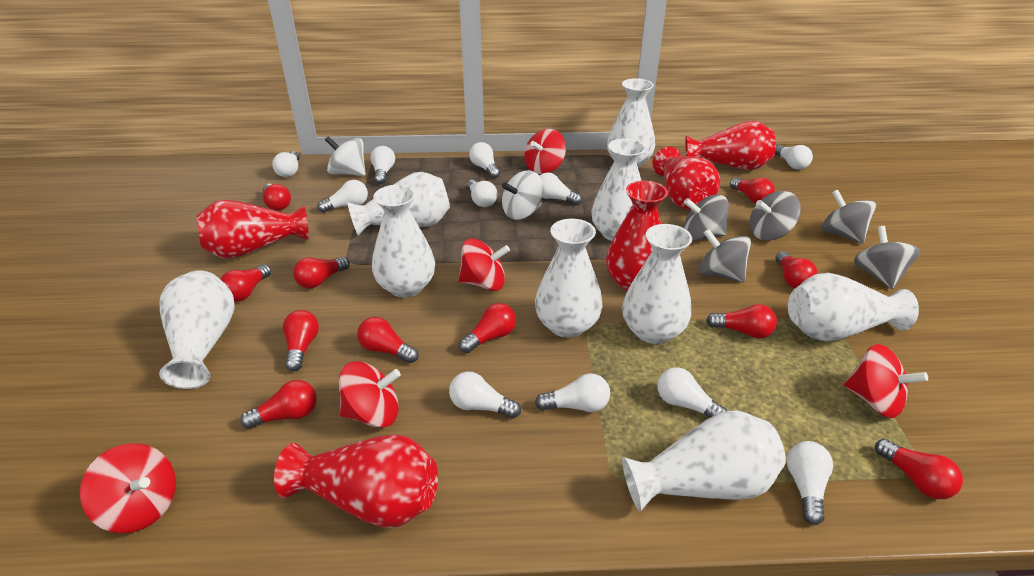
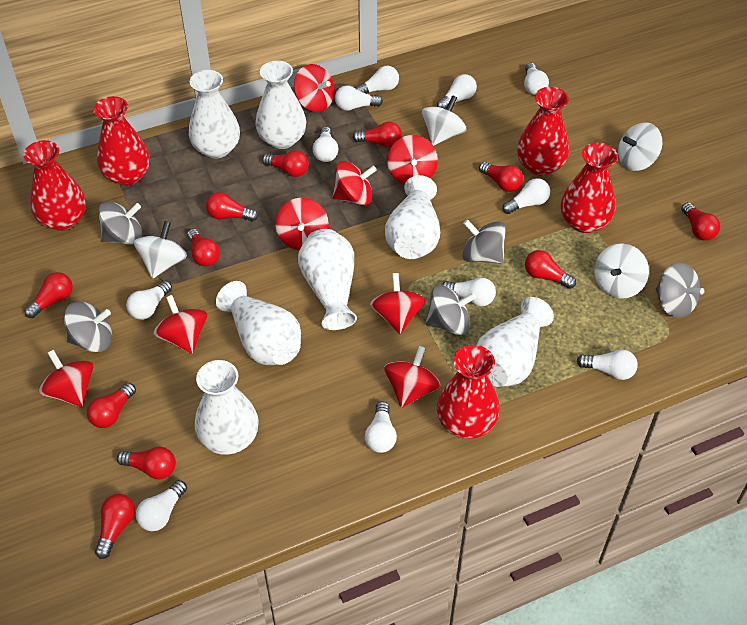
red spinning top: 5 -> 8
white spinning top: 2 -> 4
white vase: 9 -> 7

